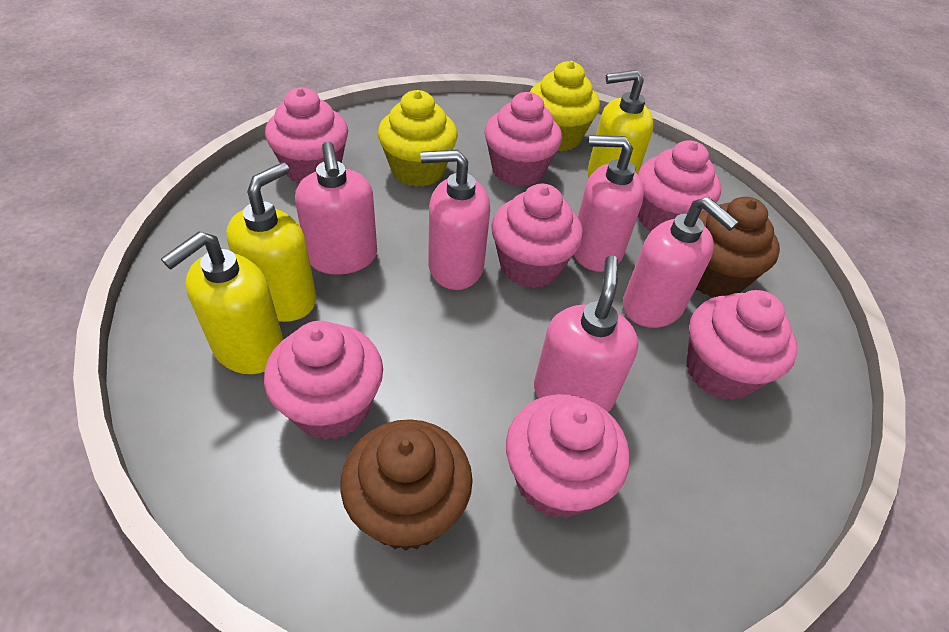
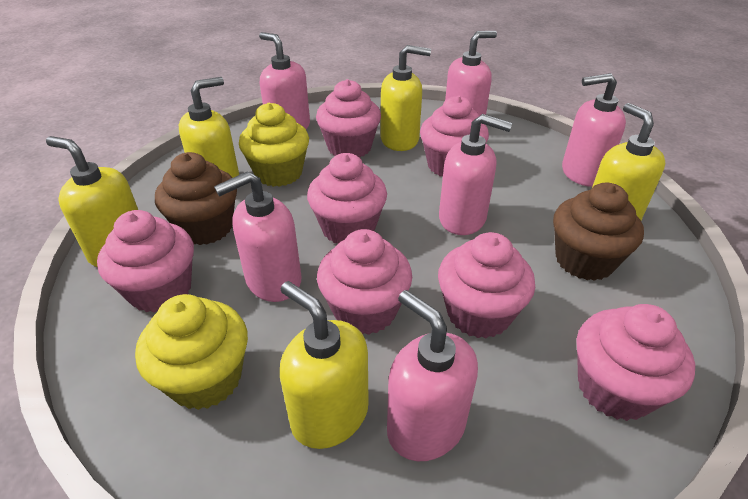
pink soap dispenser: 5 -> 6
yellow soap dispenser: 3 -> 5

